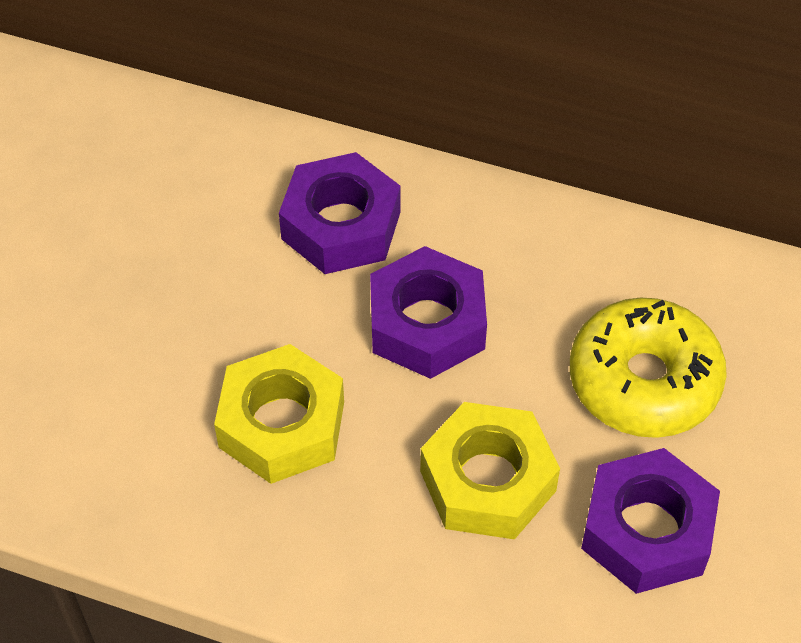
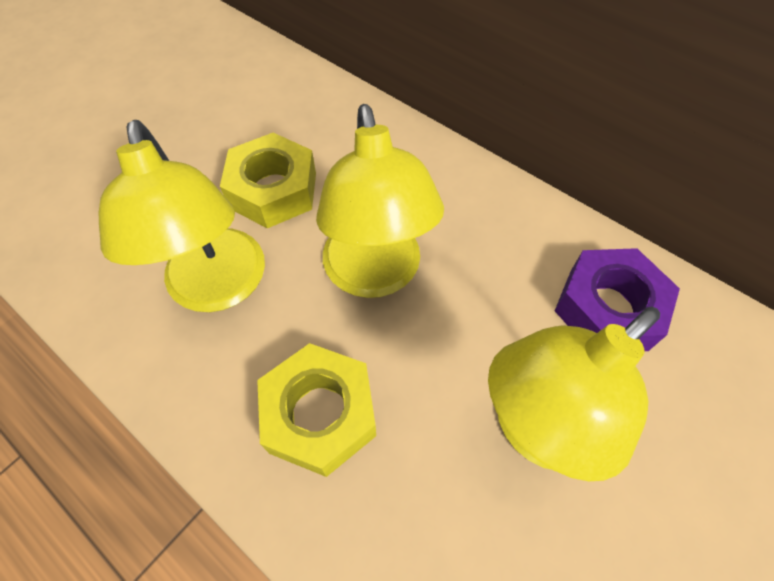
purple nut: 3 -> 1
yellow donut: 1 -> 0
yellow lamp: 0 -> 3

